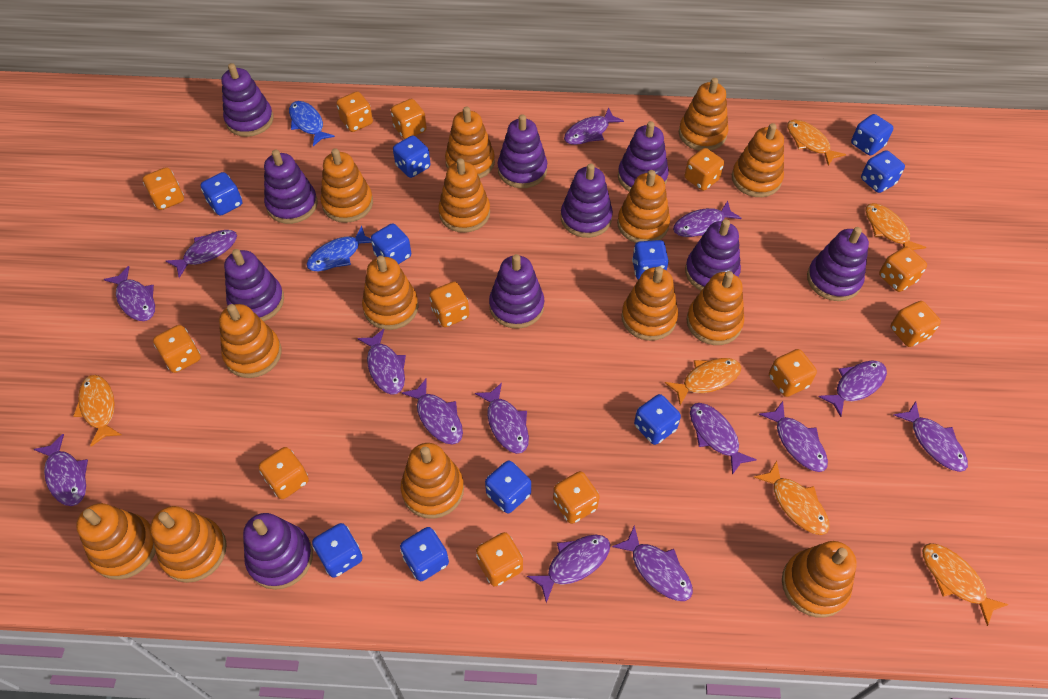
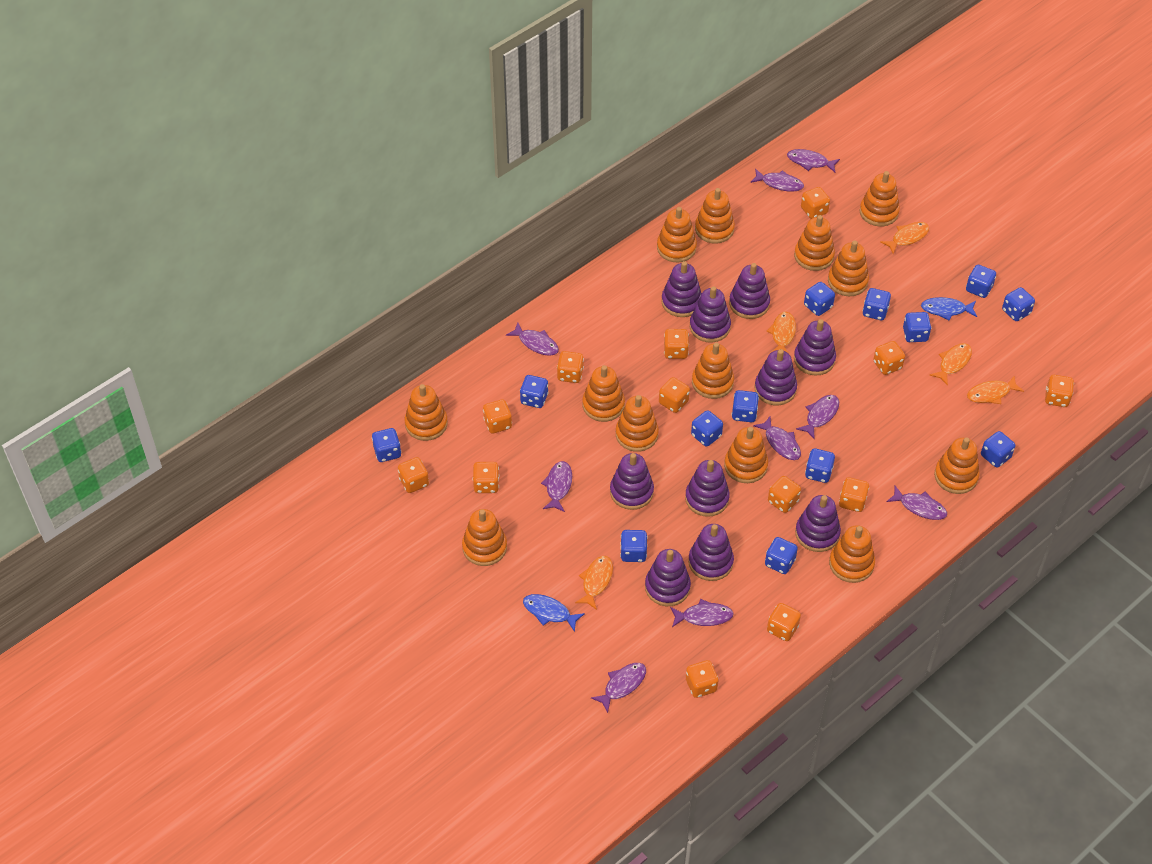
blue dice: 10 -> 13
orange dice: 12 -> 13
orange fish: 6 -> 5
orange stacking toy: 14 -> 13
purple fish: 14 -> 9

